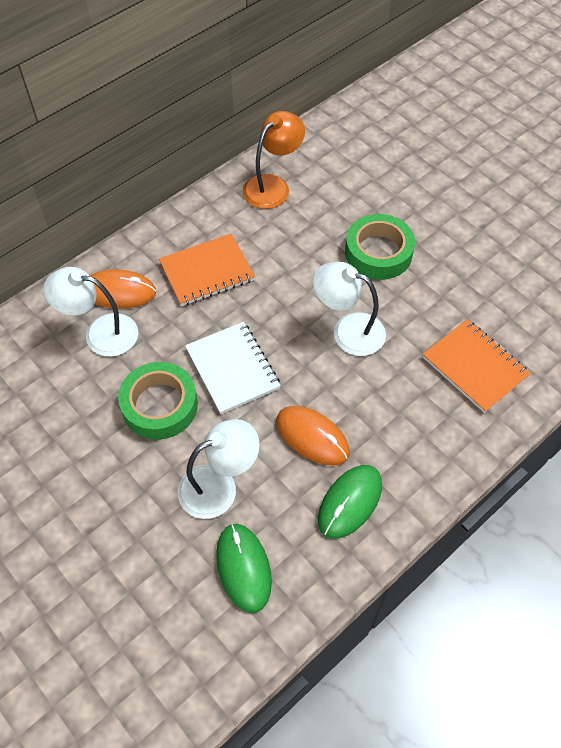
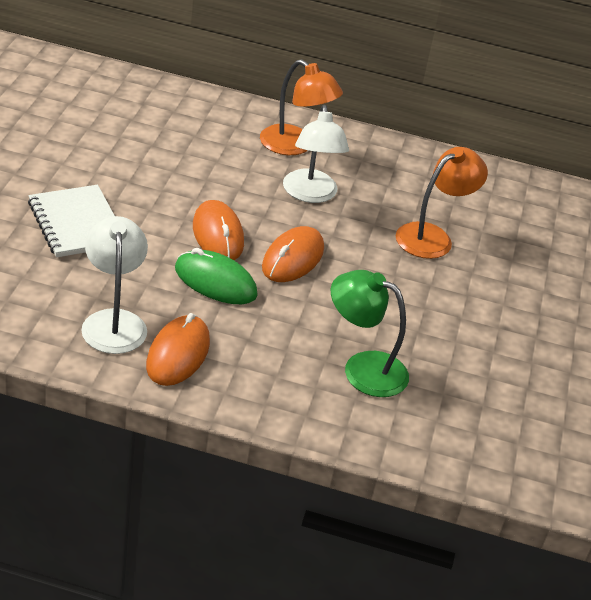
green lamp: 0 -> 1
green mouse: 2 -> 1
green tape: 2 -> 0
orange lamp: 1 -> 2
orange mouse: 2 -> 3
orange notebook: 2 -> 0
white lamp: 3 -> 2

